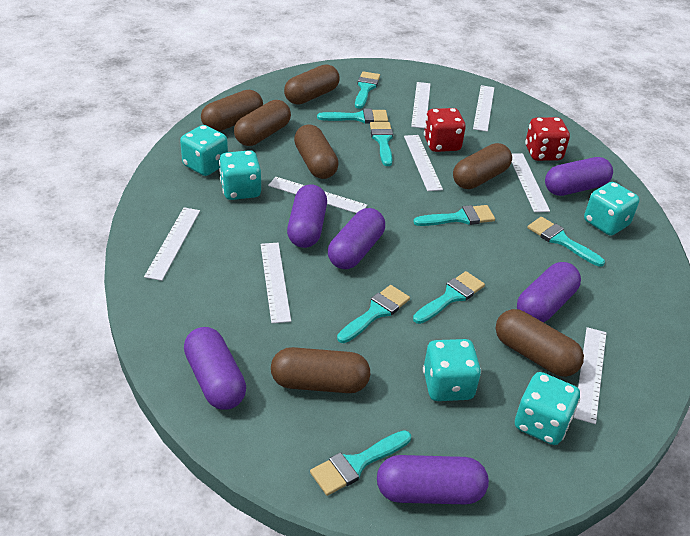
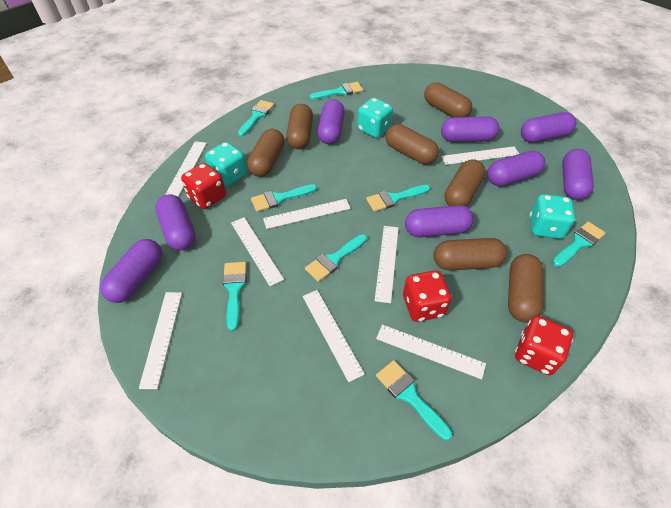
purple capsule: 6 -> 8
red dice: 2 -> 3
turquoise dice: 5 -> 3

